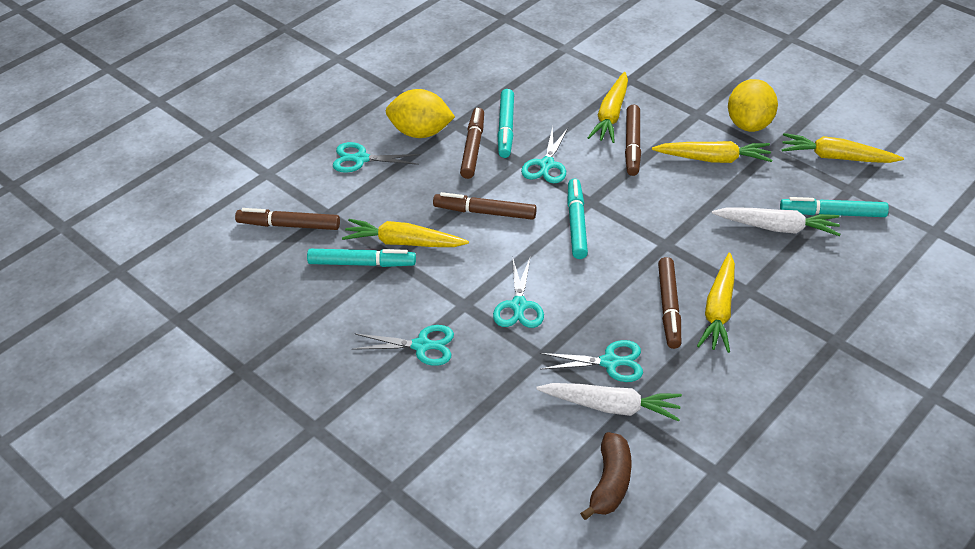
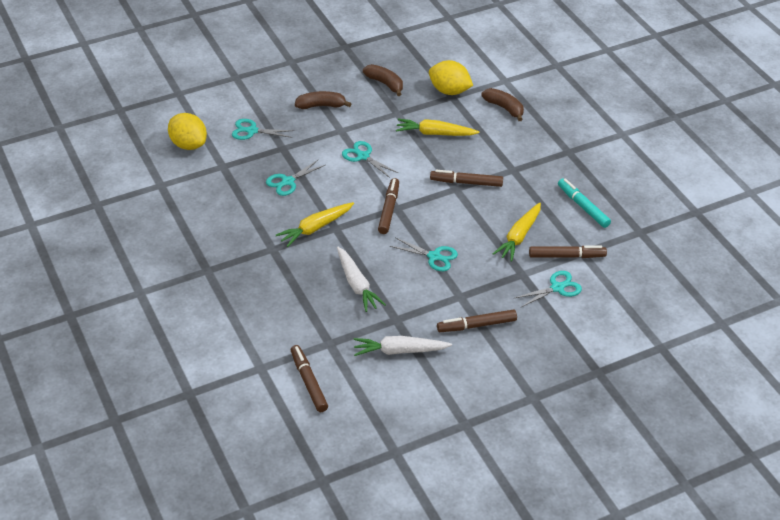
brown banana: 1 -> 3
turquoise marker: 4 -> 1
yellow carrot: 5 -> 3

